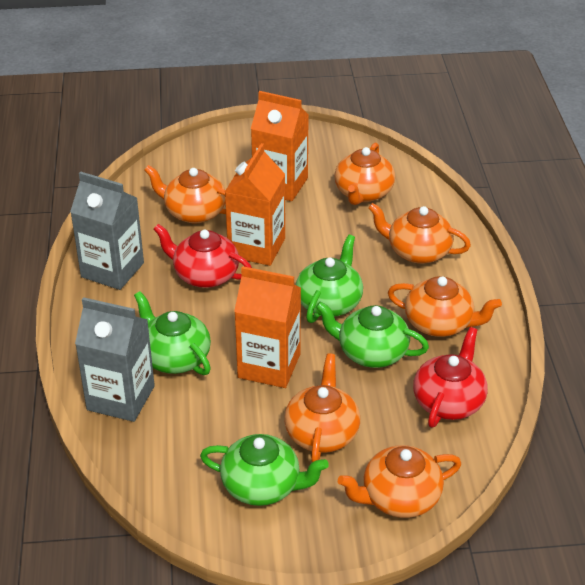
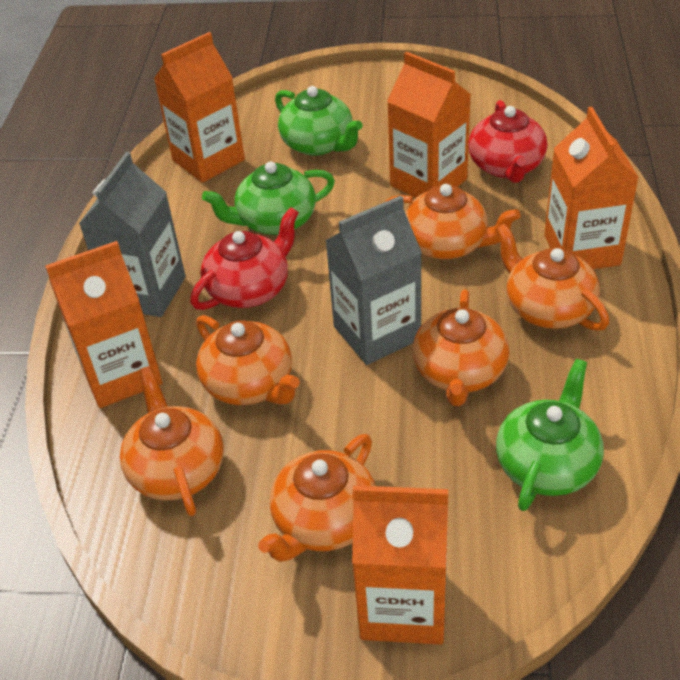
green teapot: 4 -> 3
orange carton: 3 -> 5

